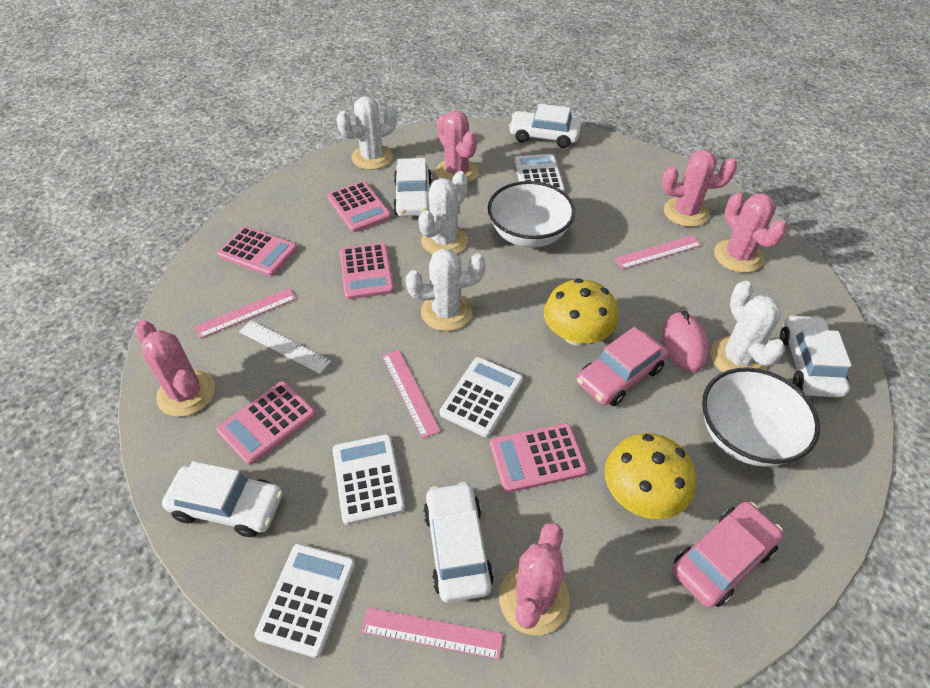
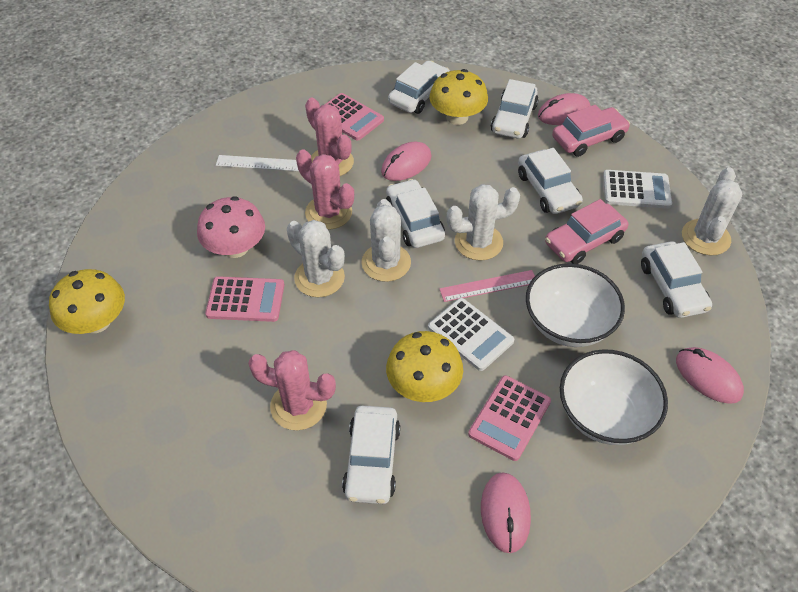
pink cactus: 5 -> 3
pink calculator: 5 -> 3
pink mouse: 1 -> 4
pink mushroom: 0 -> 1
pink ruler: 4 -> 1
white calculator: 4 -> 2
white car: 5 -> 6
yellow mushroom: 2 -> 3

